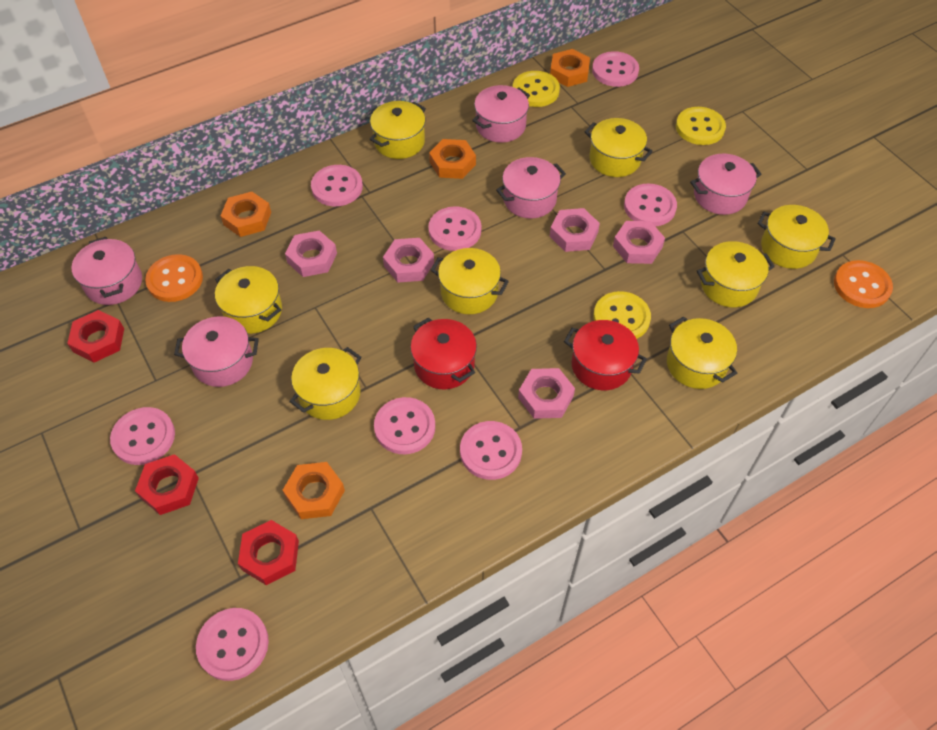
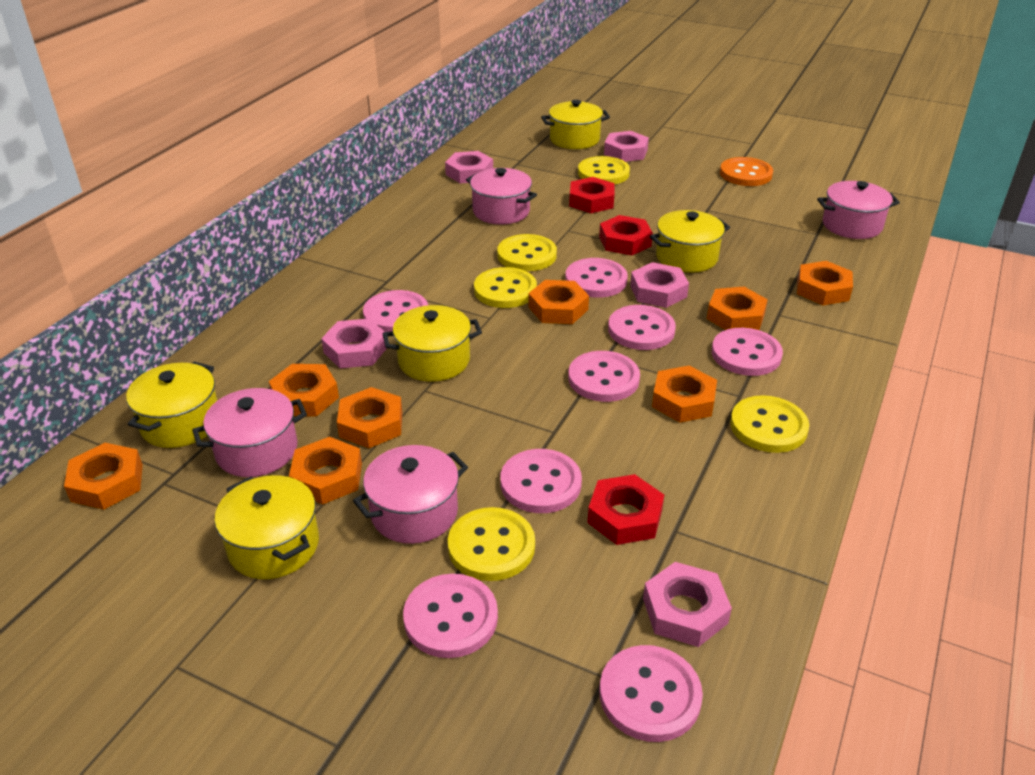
orange button: 2 -> 1
orange nut: 4 -> 8
pink pot: 5 -> 4
red pot: 2 -> 0
yellow button: 3 -> 5
yellow pot: 8 -> 5

